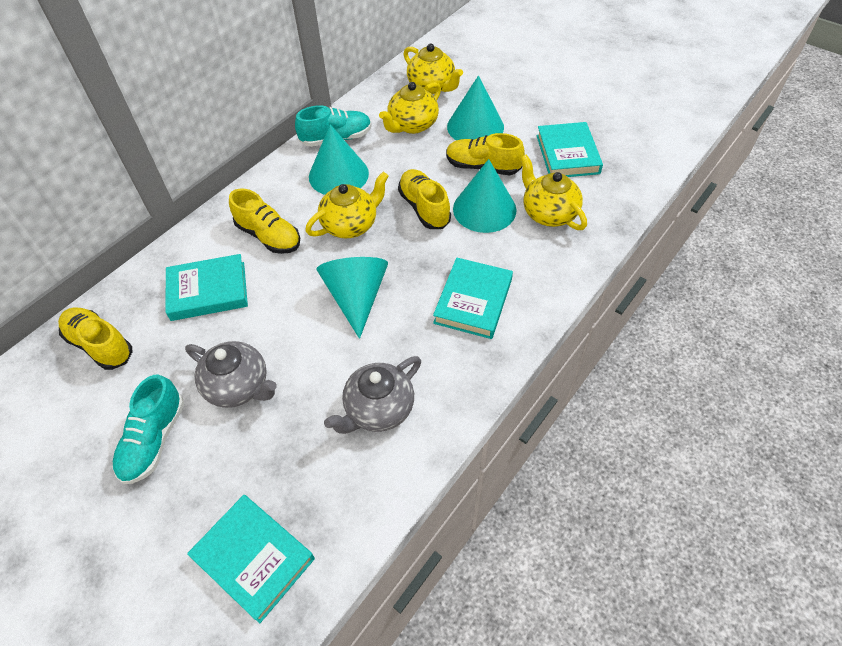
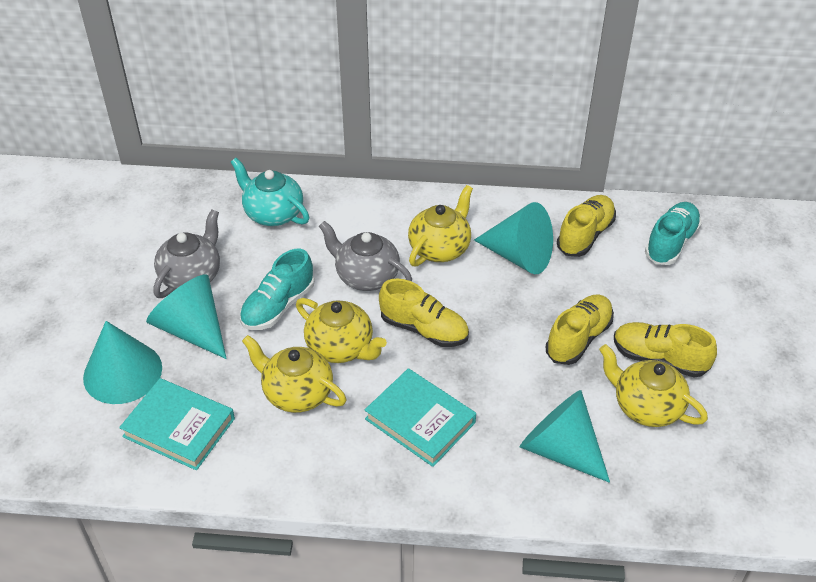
turquoise book: 4 -> 2
turquoise teapot: 0 -> 1

